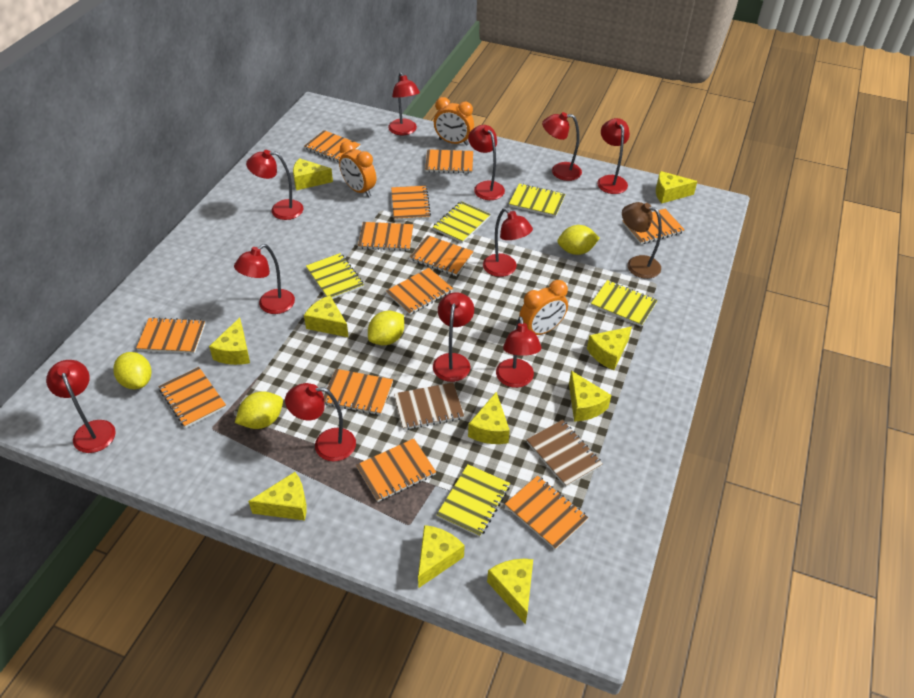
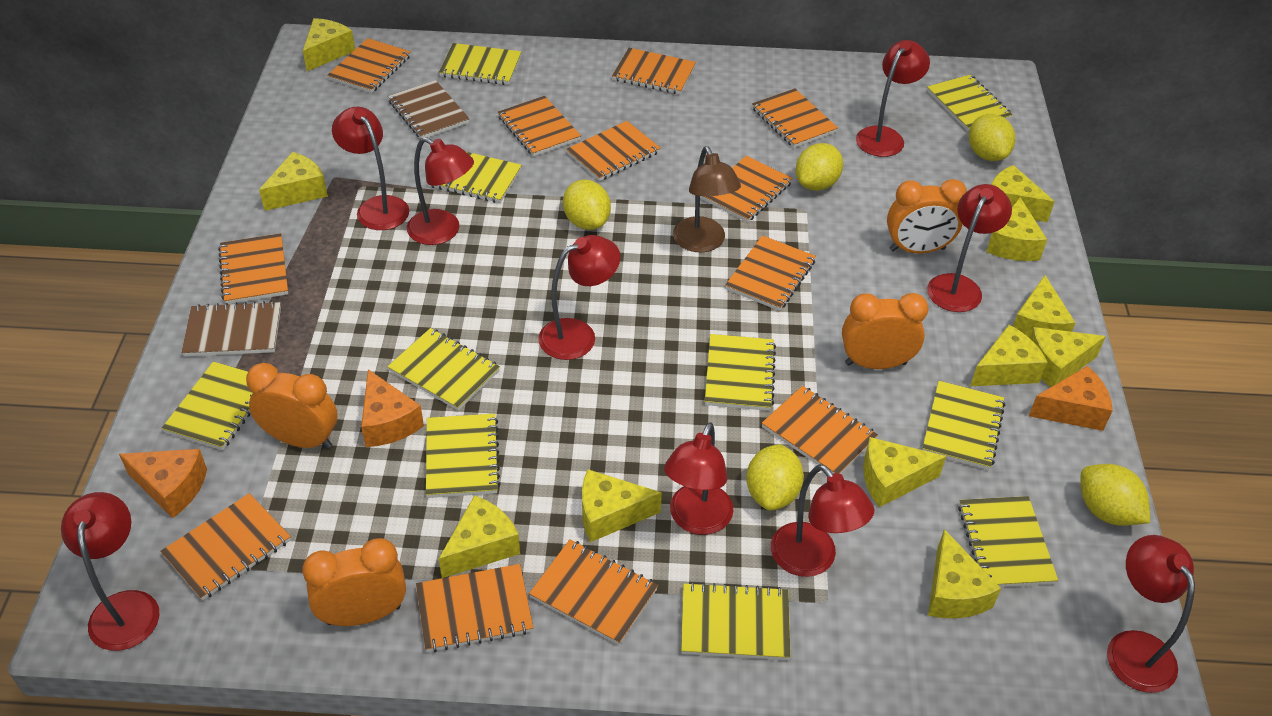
orange cheese: 0 -> 3
orange clock: 3 -> 4
red lamp: 11 -> 9
yellow cheese: 10 -> 11
yellow lemon: 4 -> 5
yellow notebook: 5 -> 10

